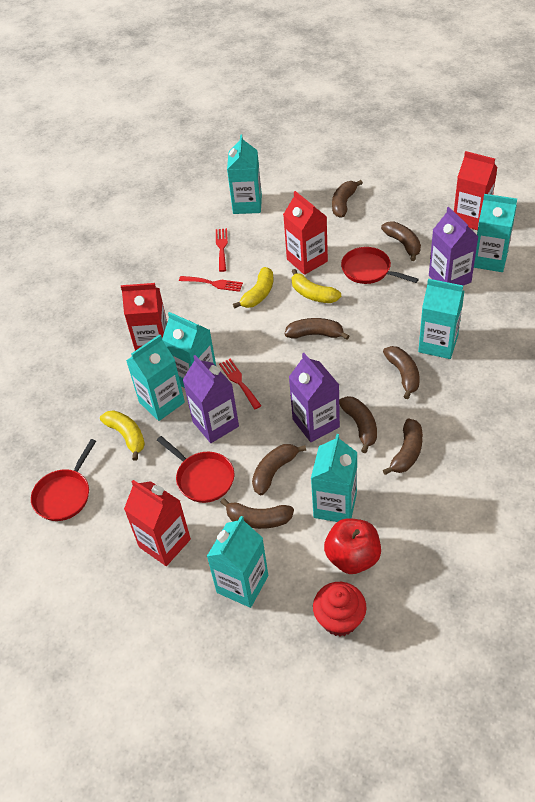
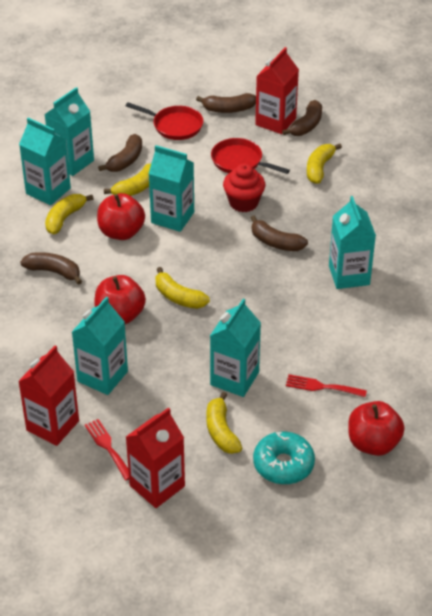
brown banana: 8 -> 5
purple carton: 3 -> 0
red apple: 1 -> 3
red carton: 4 -> 3
red fork: 3 -> 2
red pan: 3 -> 2
turquoise carton: 7 -> 6
turquoise donut: 0 -> 1
yellow banana: 3 -> 5

